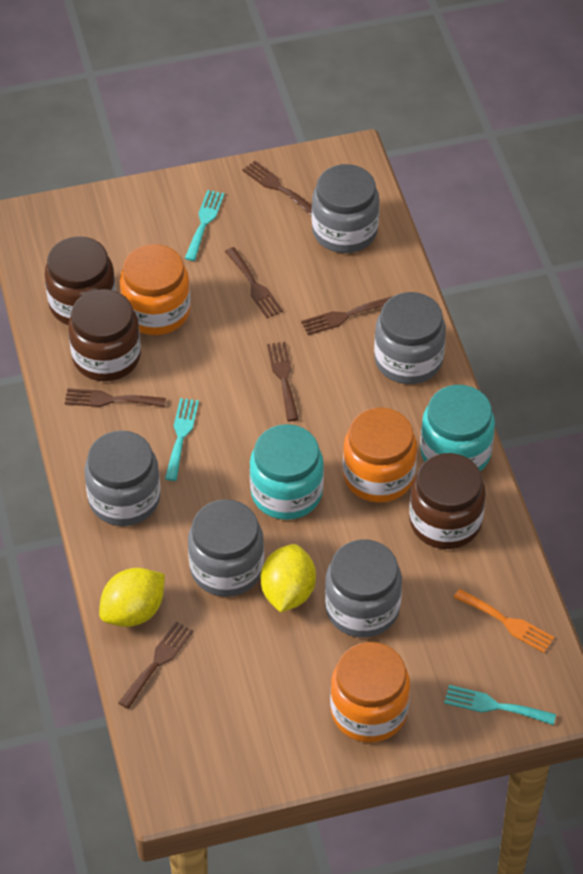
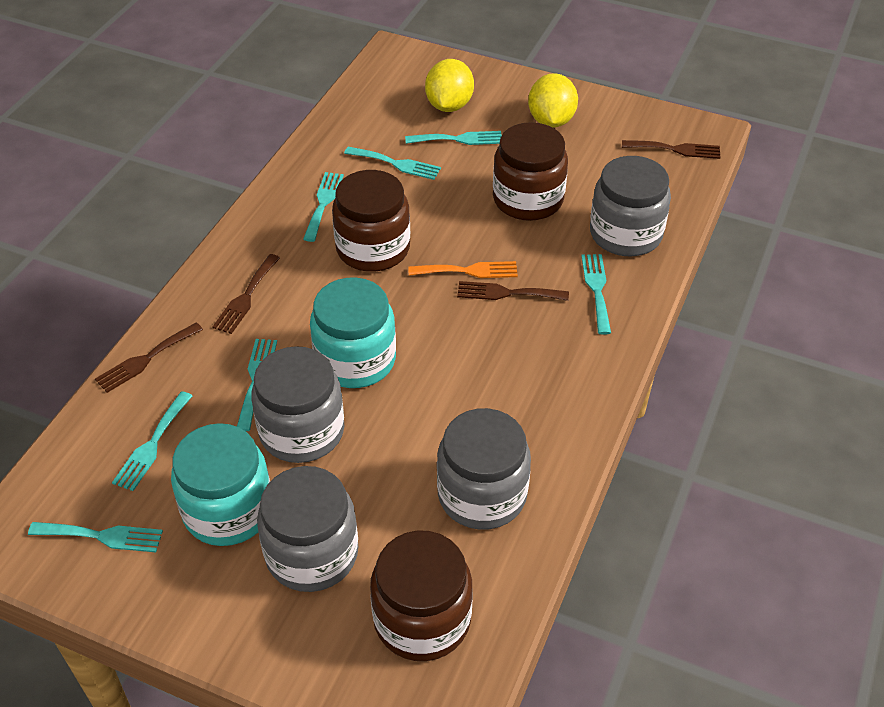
brown fork: 6 -> 4
grey jar: 5 -> 4
orange jar: 3 -> 0
turquoise fork: 3 -> 7

